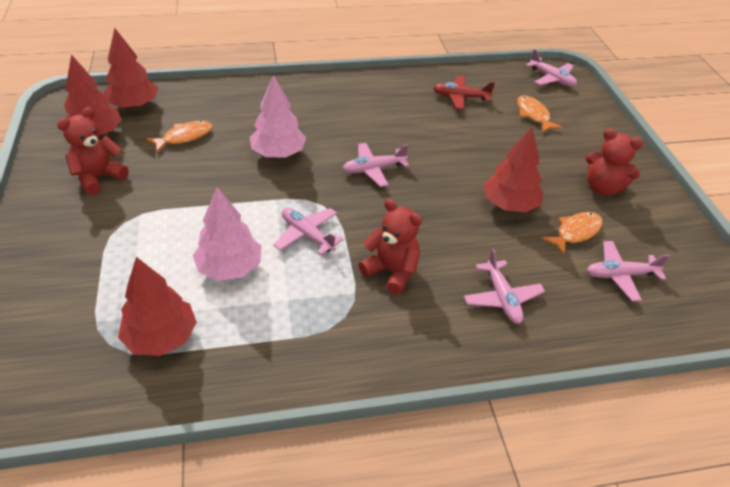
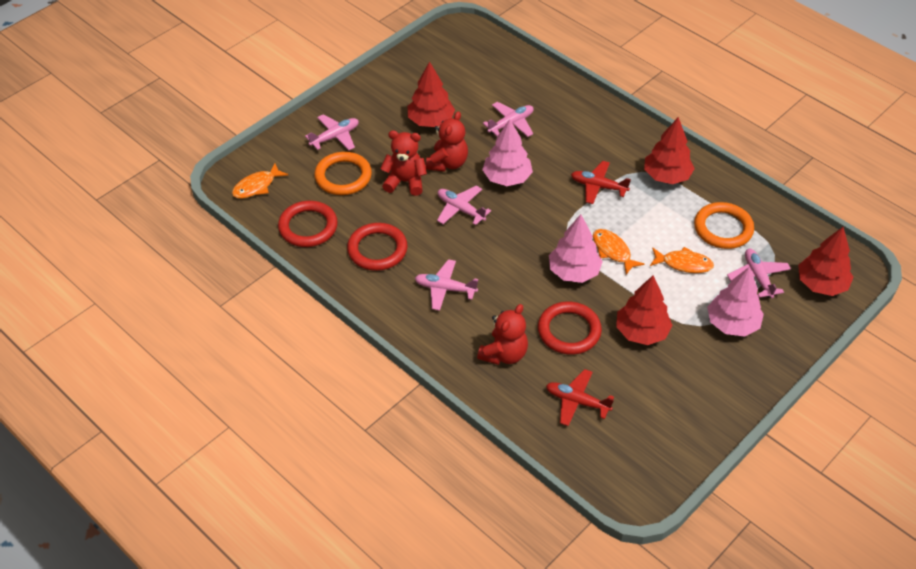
orange ring: 0 -> 2
pink tree: 2 -> 3
red plane: 1 -> 2
red ring: 0 -> 3

